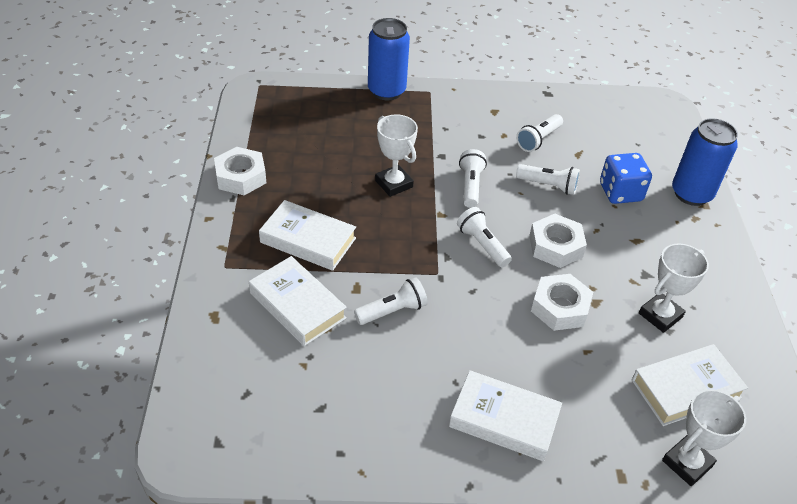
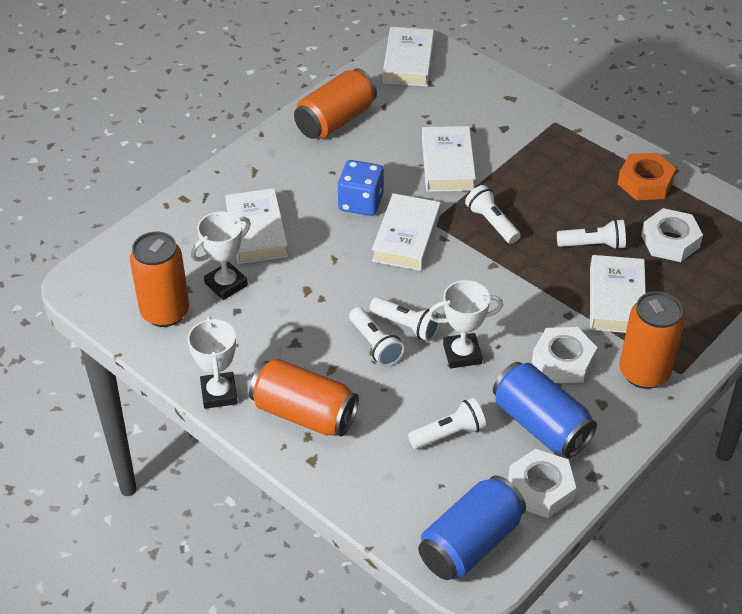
orange can: 0 -> 4
orange nut: 0 -> 1
white book: 4 -> 5

